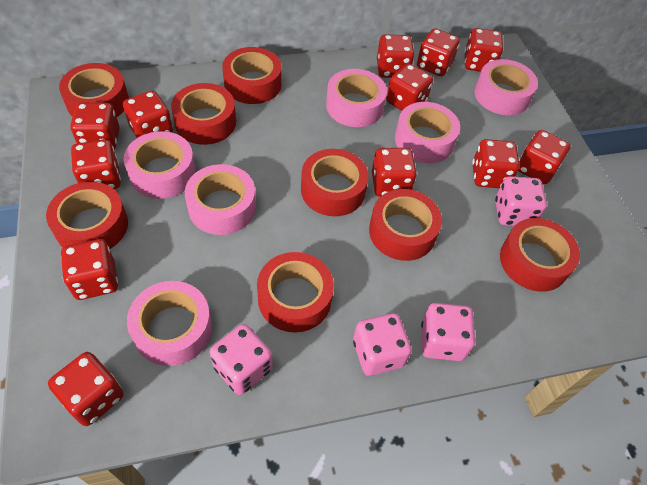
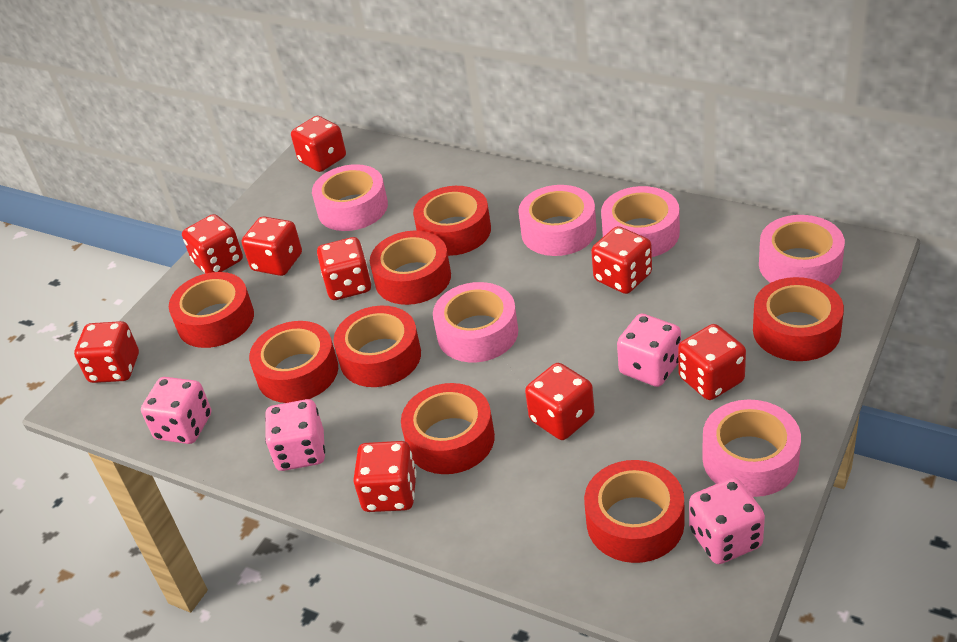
red dice: 12 -> 9

